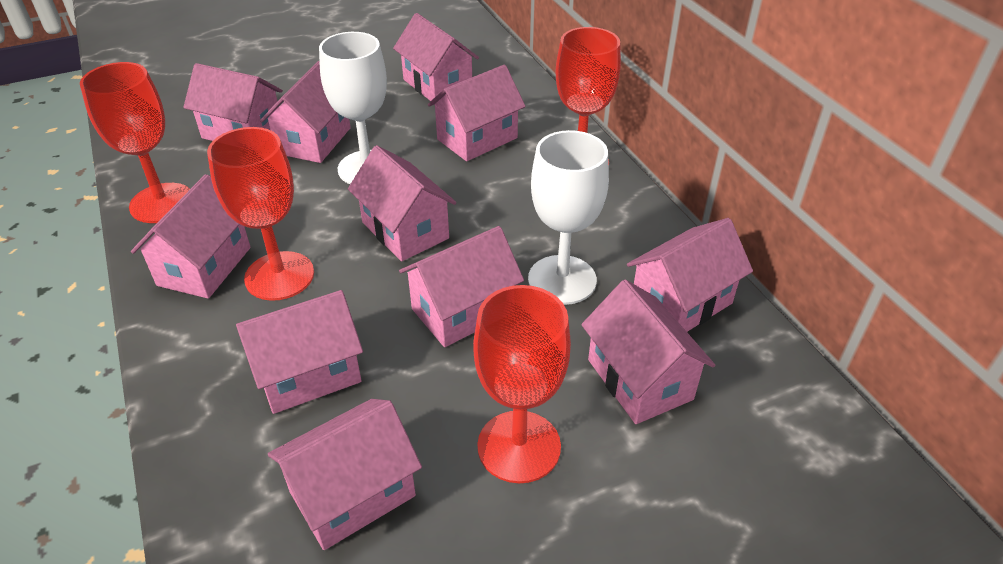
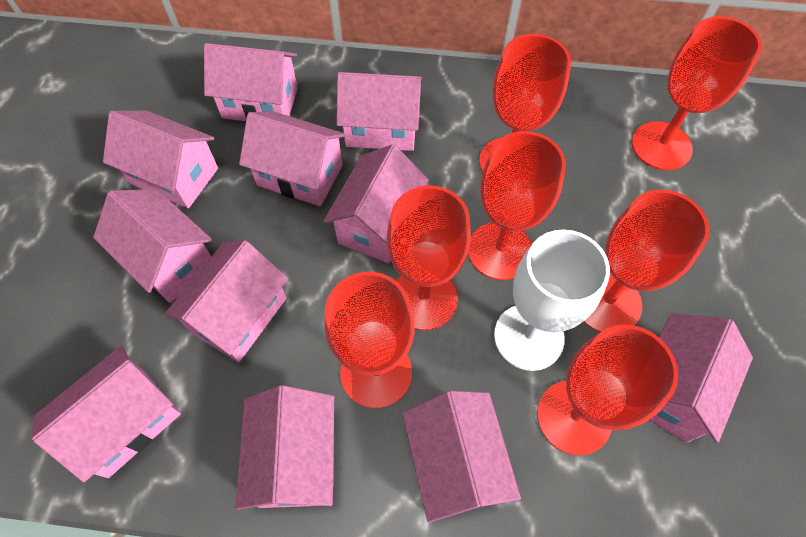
red goblet: 4 -> 7
white goblet: 2 -> 1

